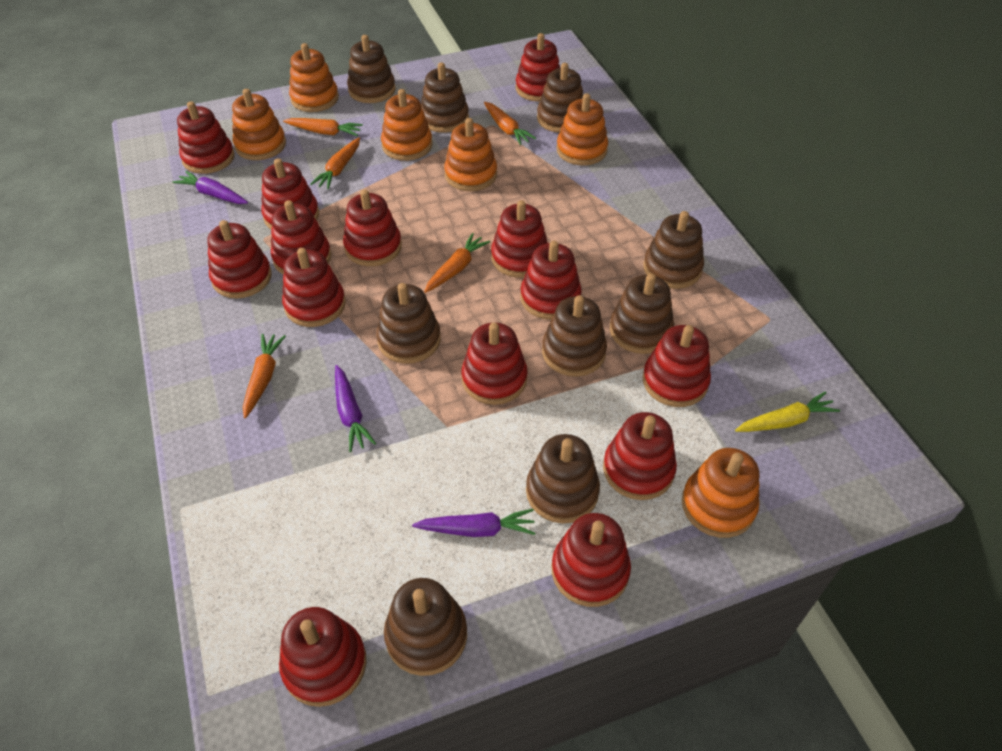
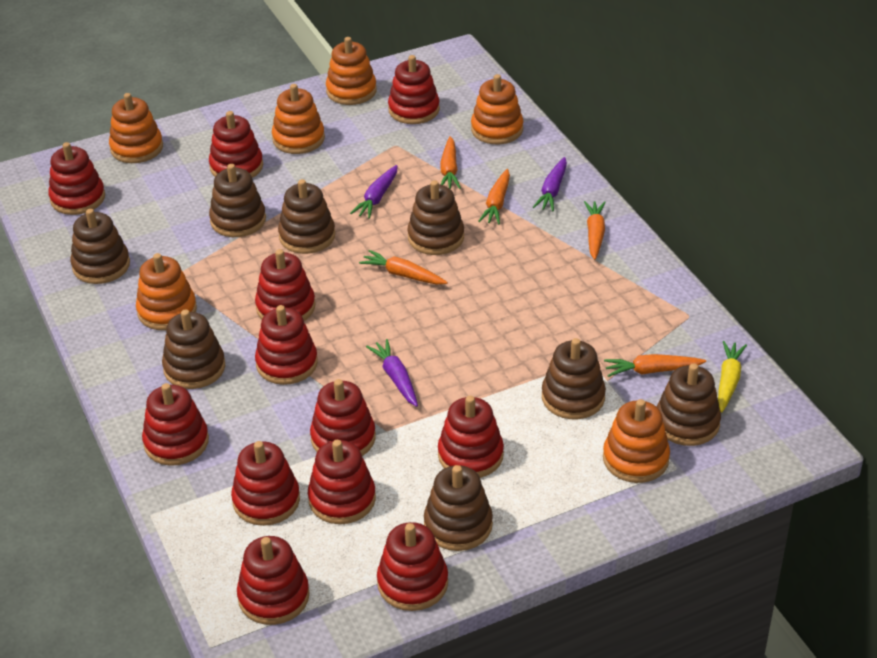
brown stacking toy: 9 -> 8
red stacking toy: 14 -> 12

